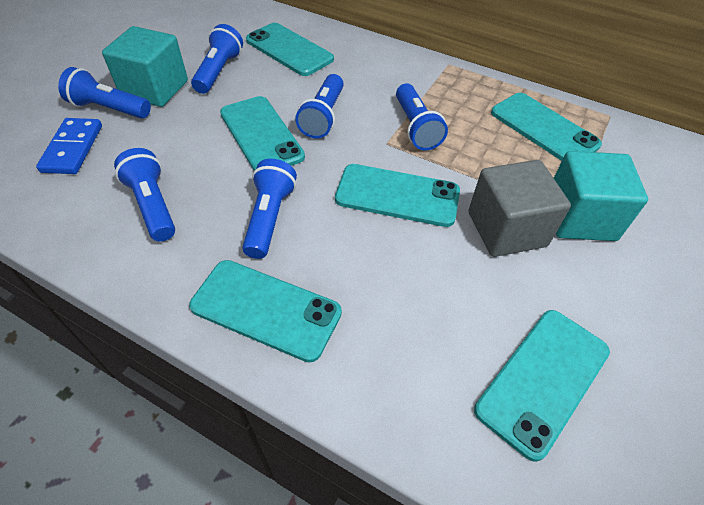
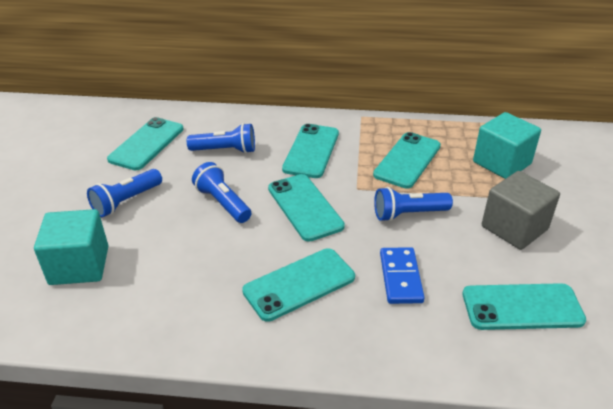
blue flashlight: 6 -> 4

